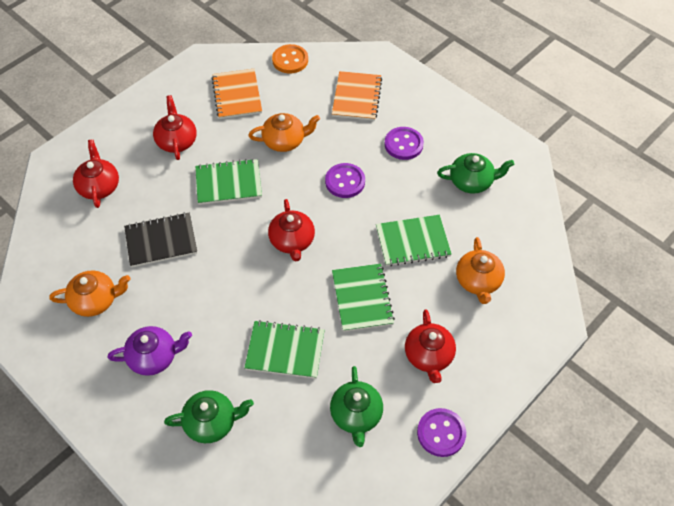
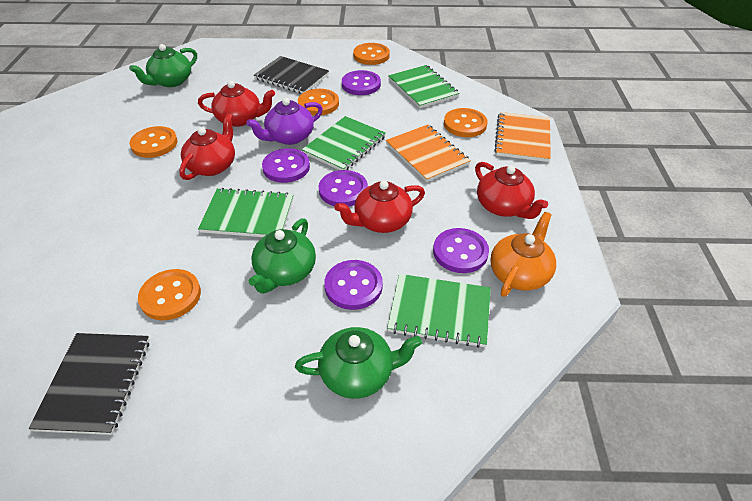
black notebook: 1 -> 2
orange button: 1 -> 5
orange teapot: 3 -> 1
purple button: 3 -> 5

